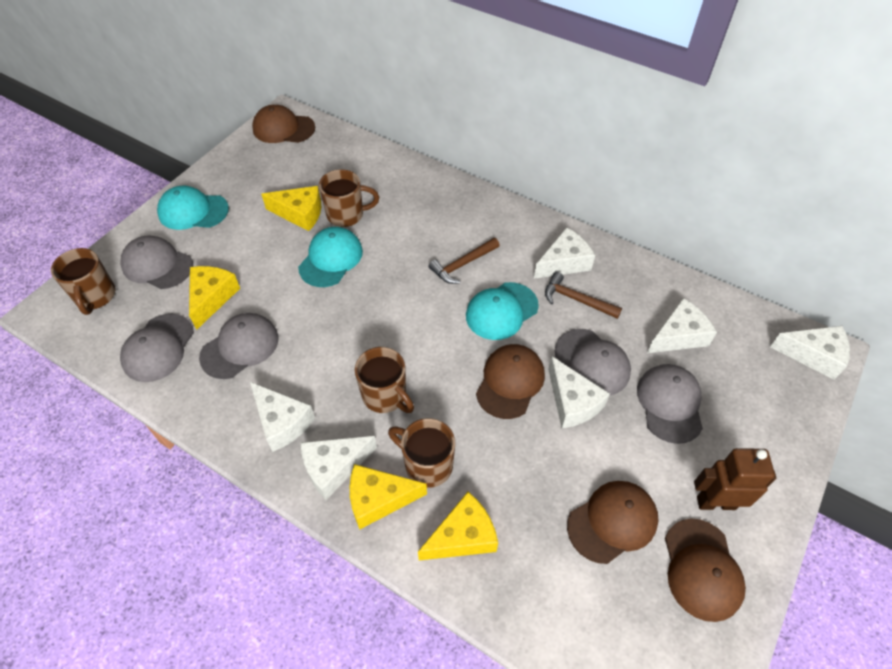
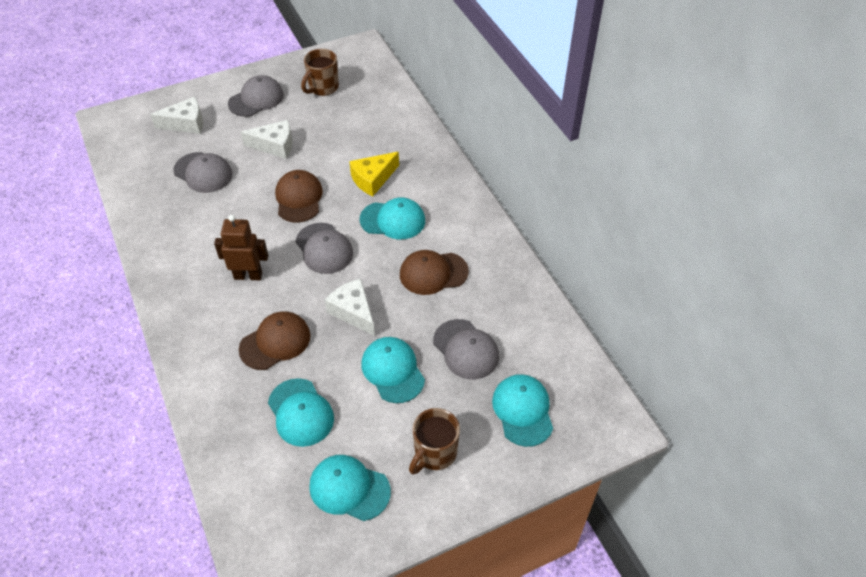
brown cap: 4 -> 3
brown hammer: 2 -> 0
brown mug: 4 -> 2
grey cap: 5 -> 4
turquoise cap: 3 -> 5
white cheese: 6 -> 3
yellow cheese: 4 -> 1

